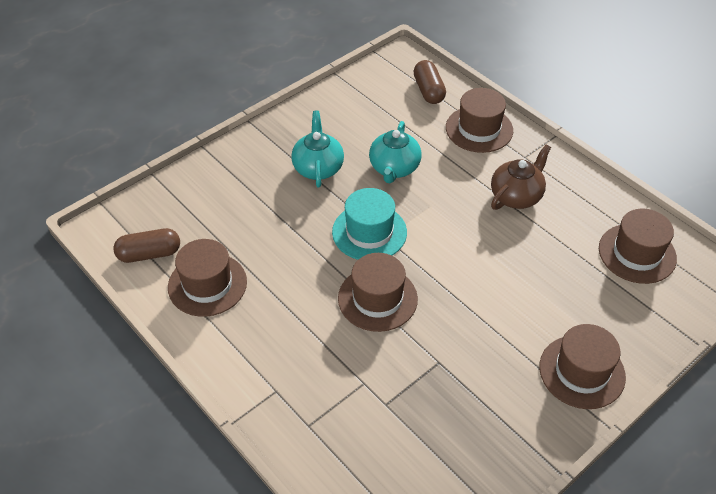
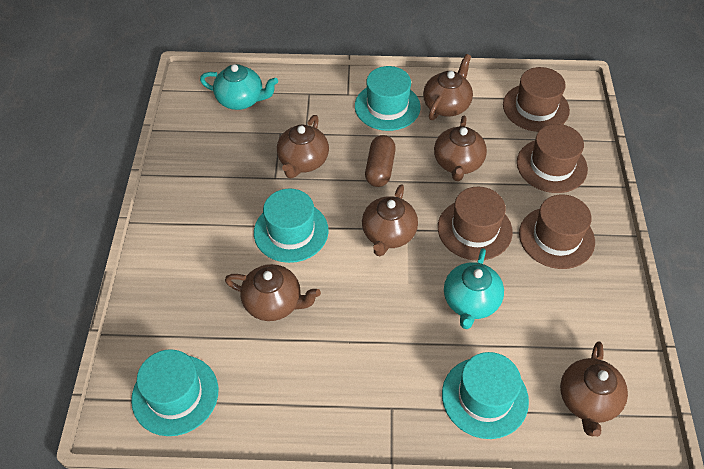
brown capsule: 2 -> 1
brown hat: 5 -> 4
brown teapot: 1 -> 6
turquoise hat: 1 -> 4

